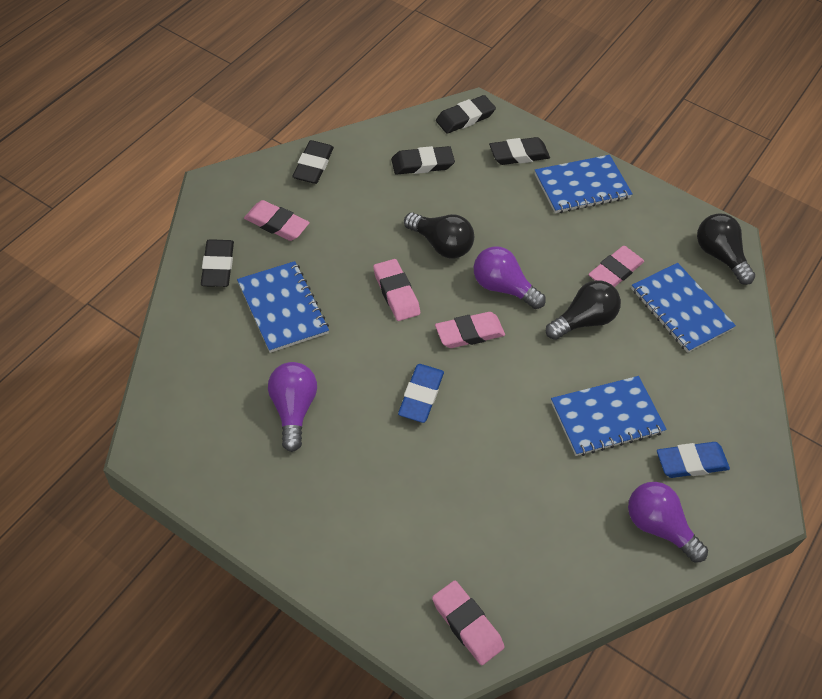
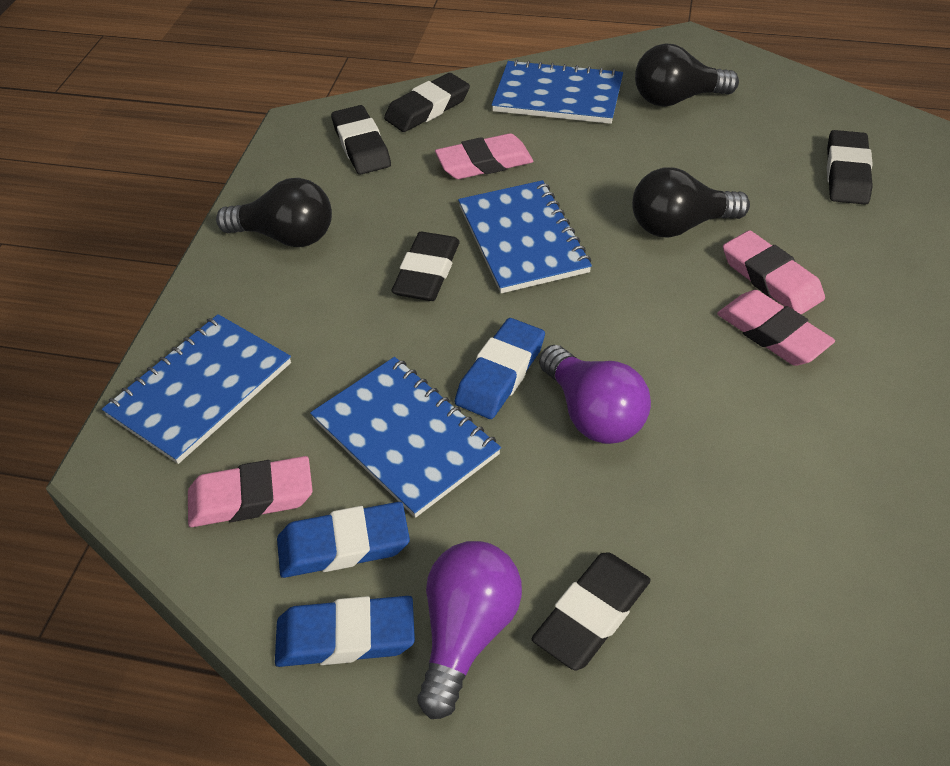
blue eraser: 2 -> 3
pink eraser: 5 -> 4
purple light bulb: 3 -> 2

